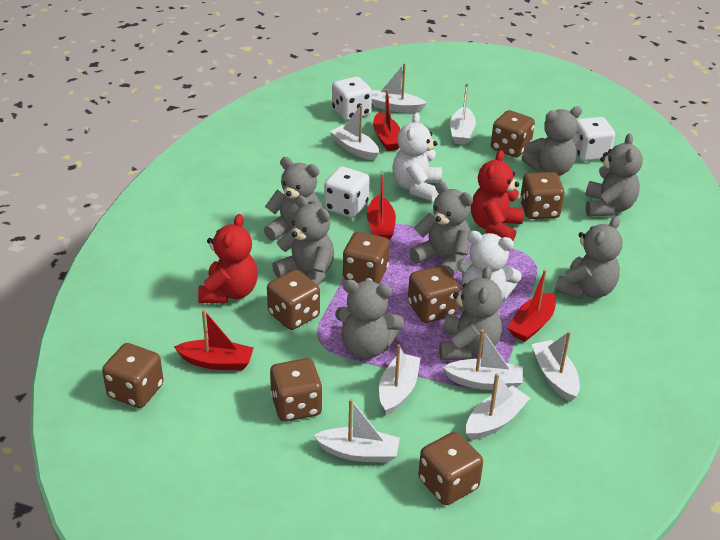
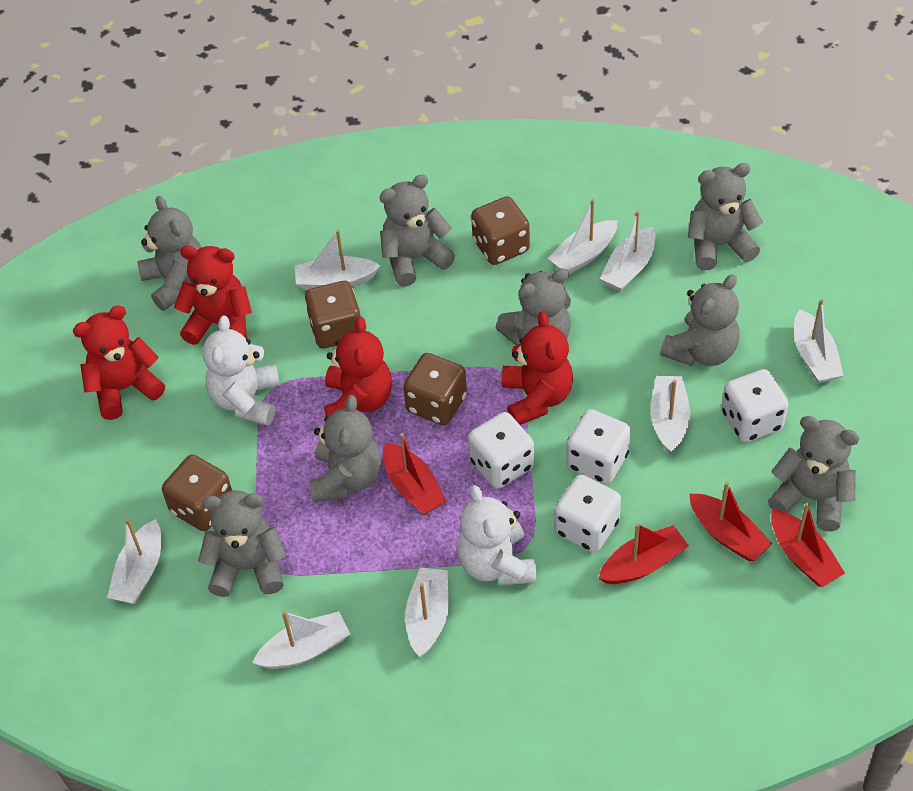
brown dice: 8 -> 4
red teddy bear: 2 -> 4
white dice: 3 -> 4

